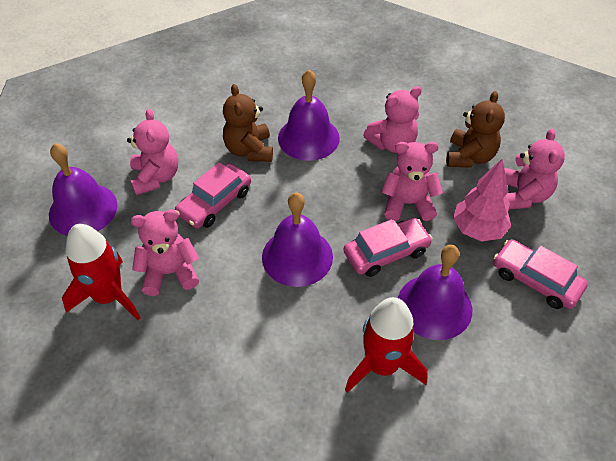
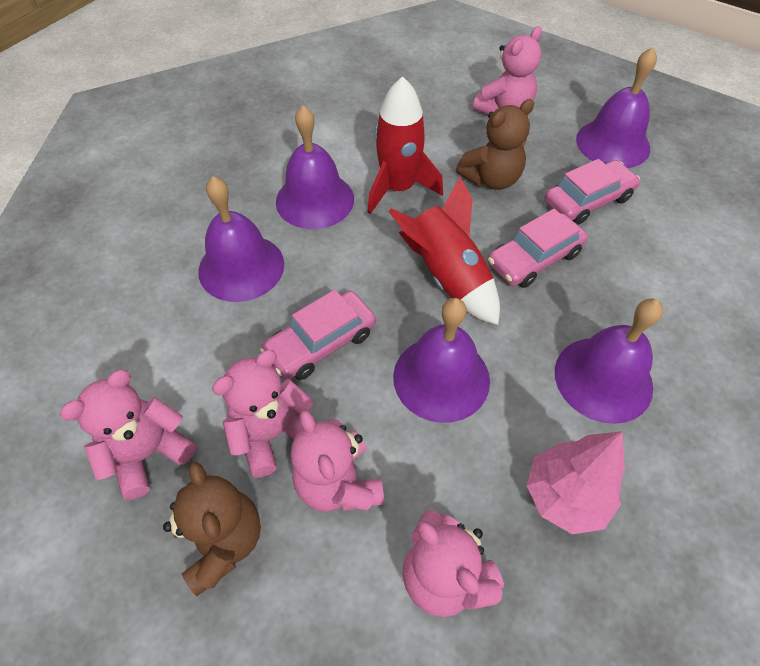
purple bell: 4 -> 5

